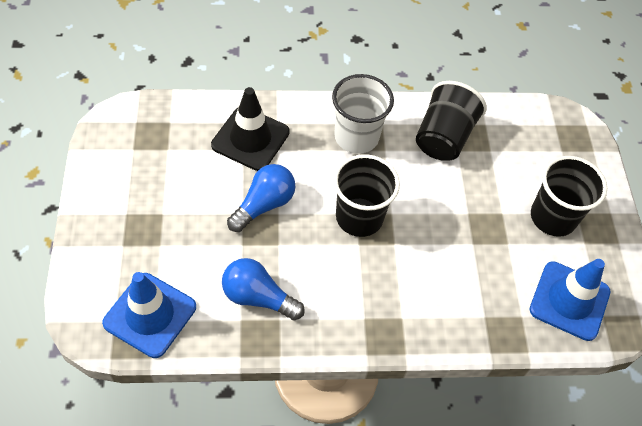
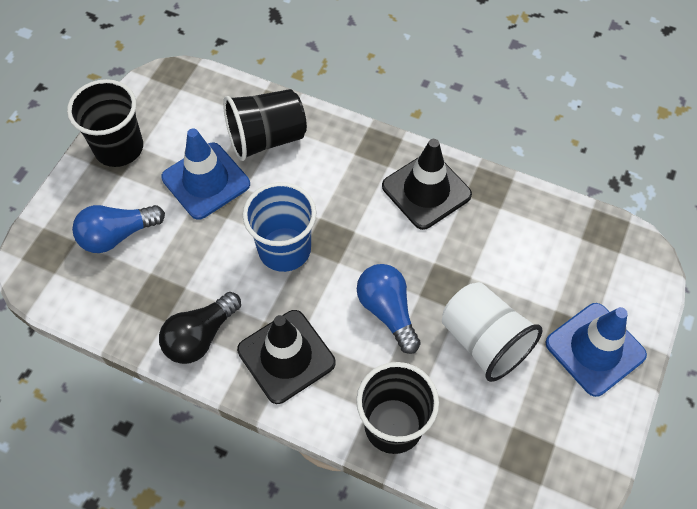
black light bulb: 0 -> 1
black traffic cone: 1 -> 2
blue cup: 0 -> 1

